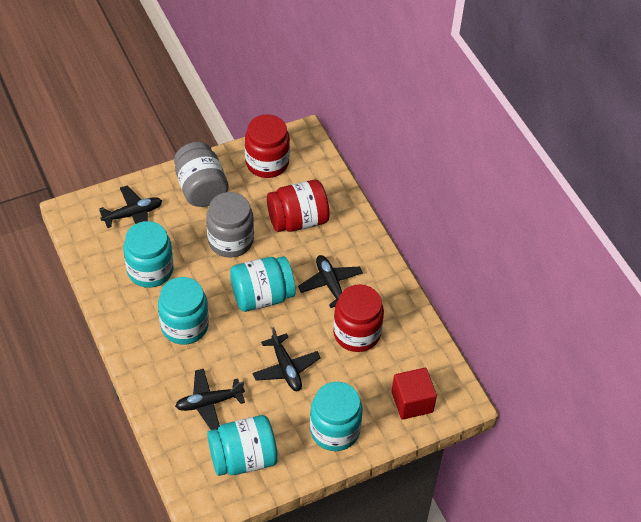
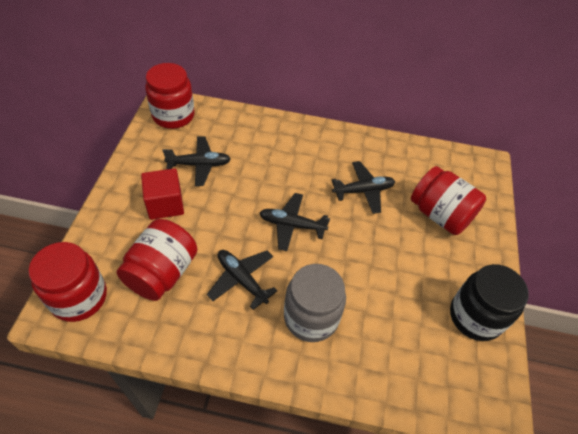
black jar: 0 -> 1
grey jar: 2 -> 1
red jar: 3 -> 4
turquoise jar: 5 -> 0

